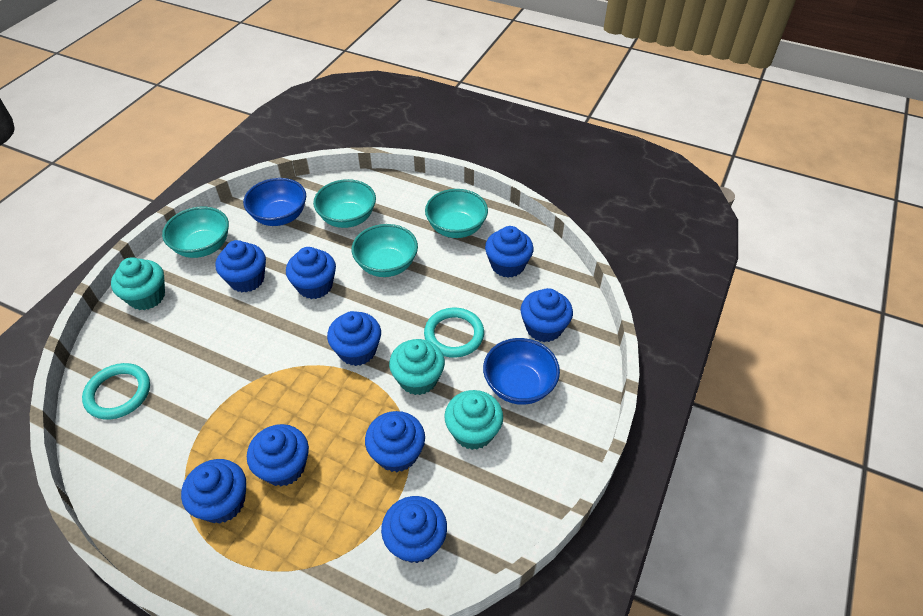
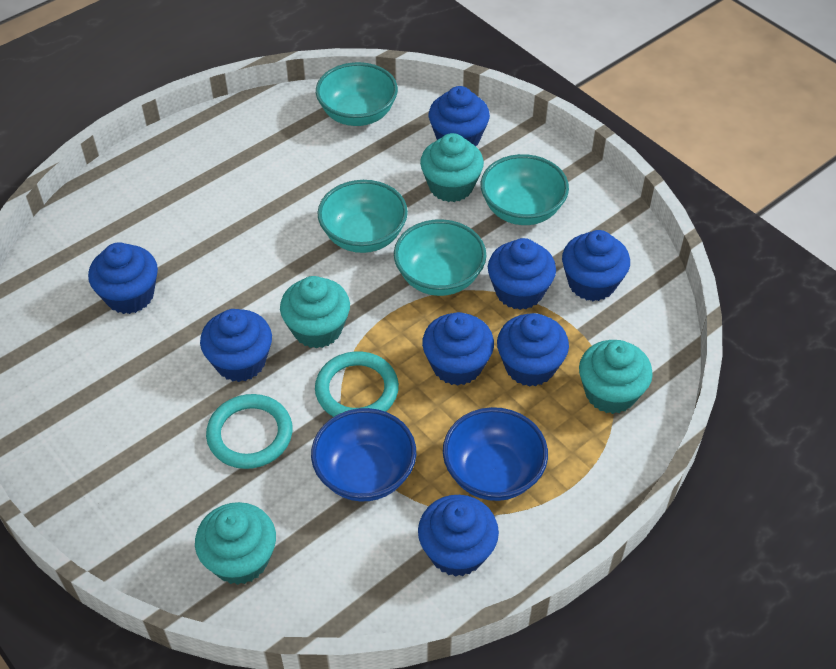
blue cupcake: 9 -> 8
turquoise cupcake: 3 -> 4

